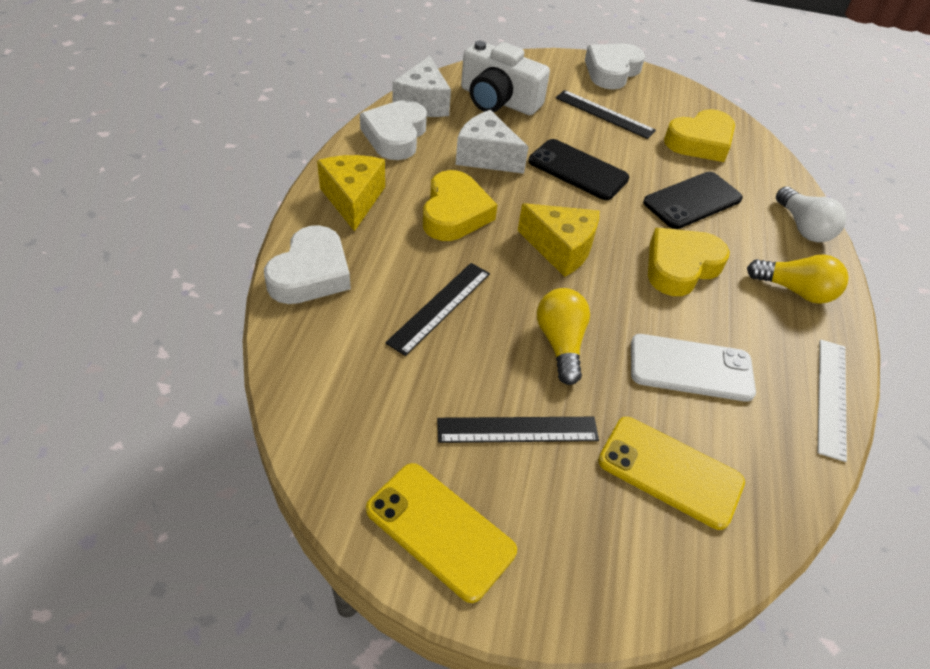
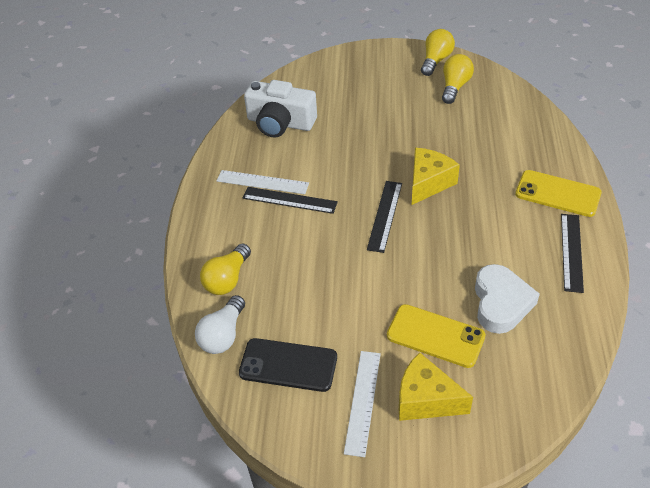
black phone: 2 -> 1
white cheese: 2 -> 0
white heart: 3 -> 1
white phone: 1 -> 0
white ruler: 1 -> 2
yellow heart: 3 -> 0
yellow light bulb: 2 -> 3

